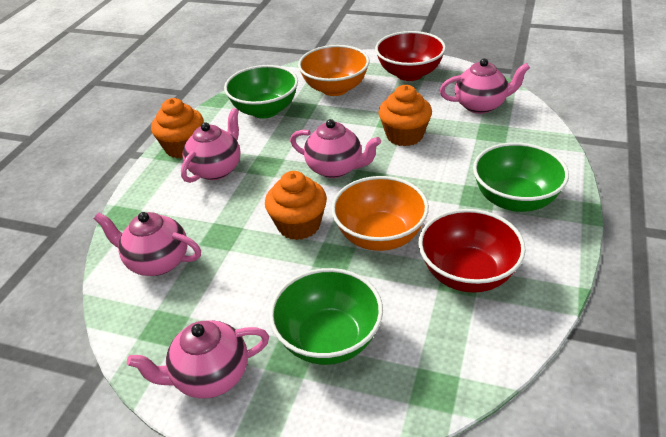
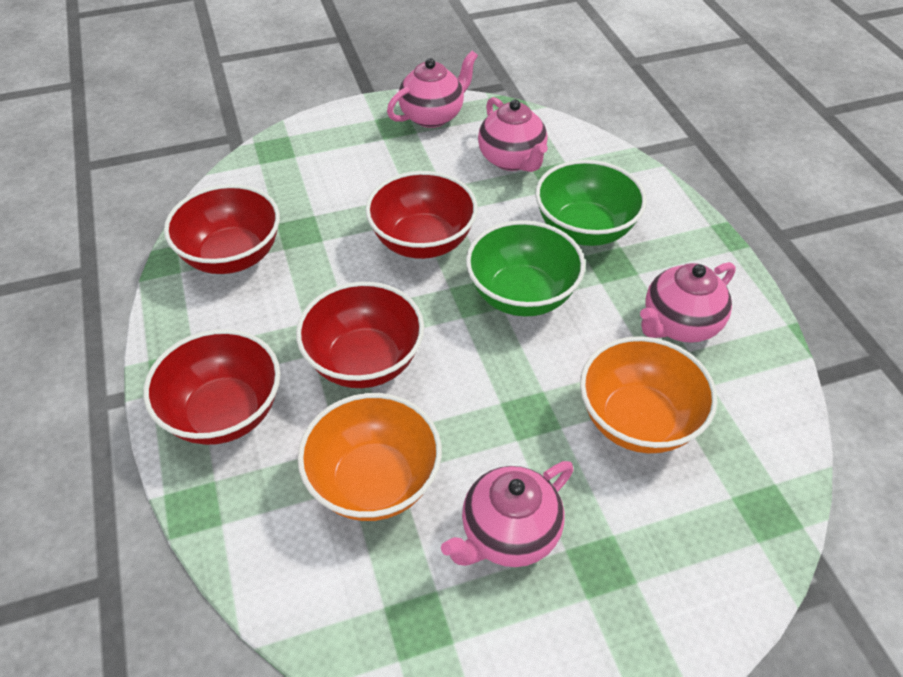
green bowl: 3 -> 2
orange cupcake: 3 -> 0
pink teapot: 5 -> 4
red bowl: 2 -> 4

